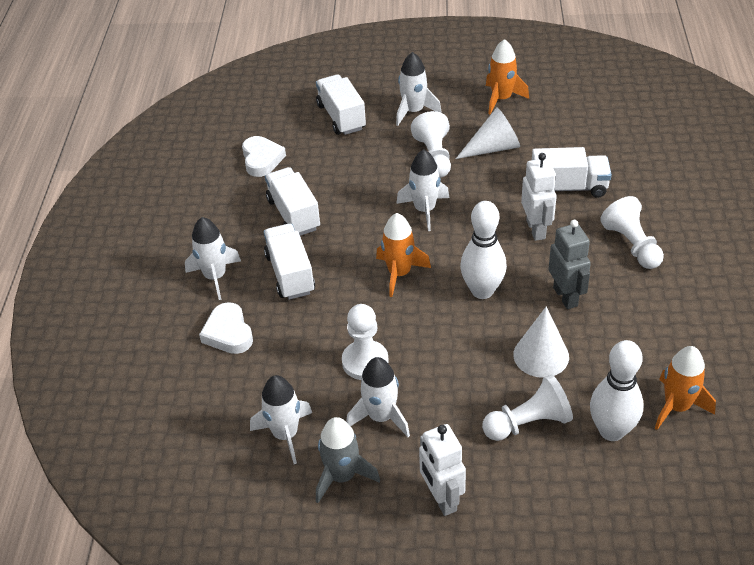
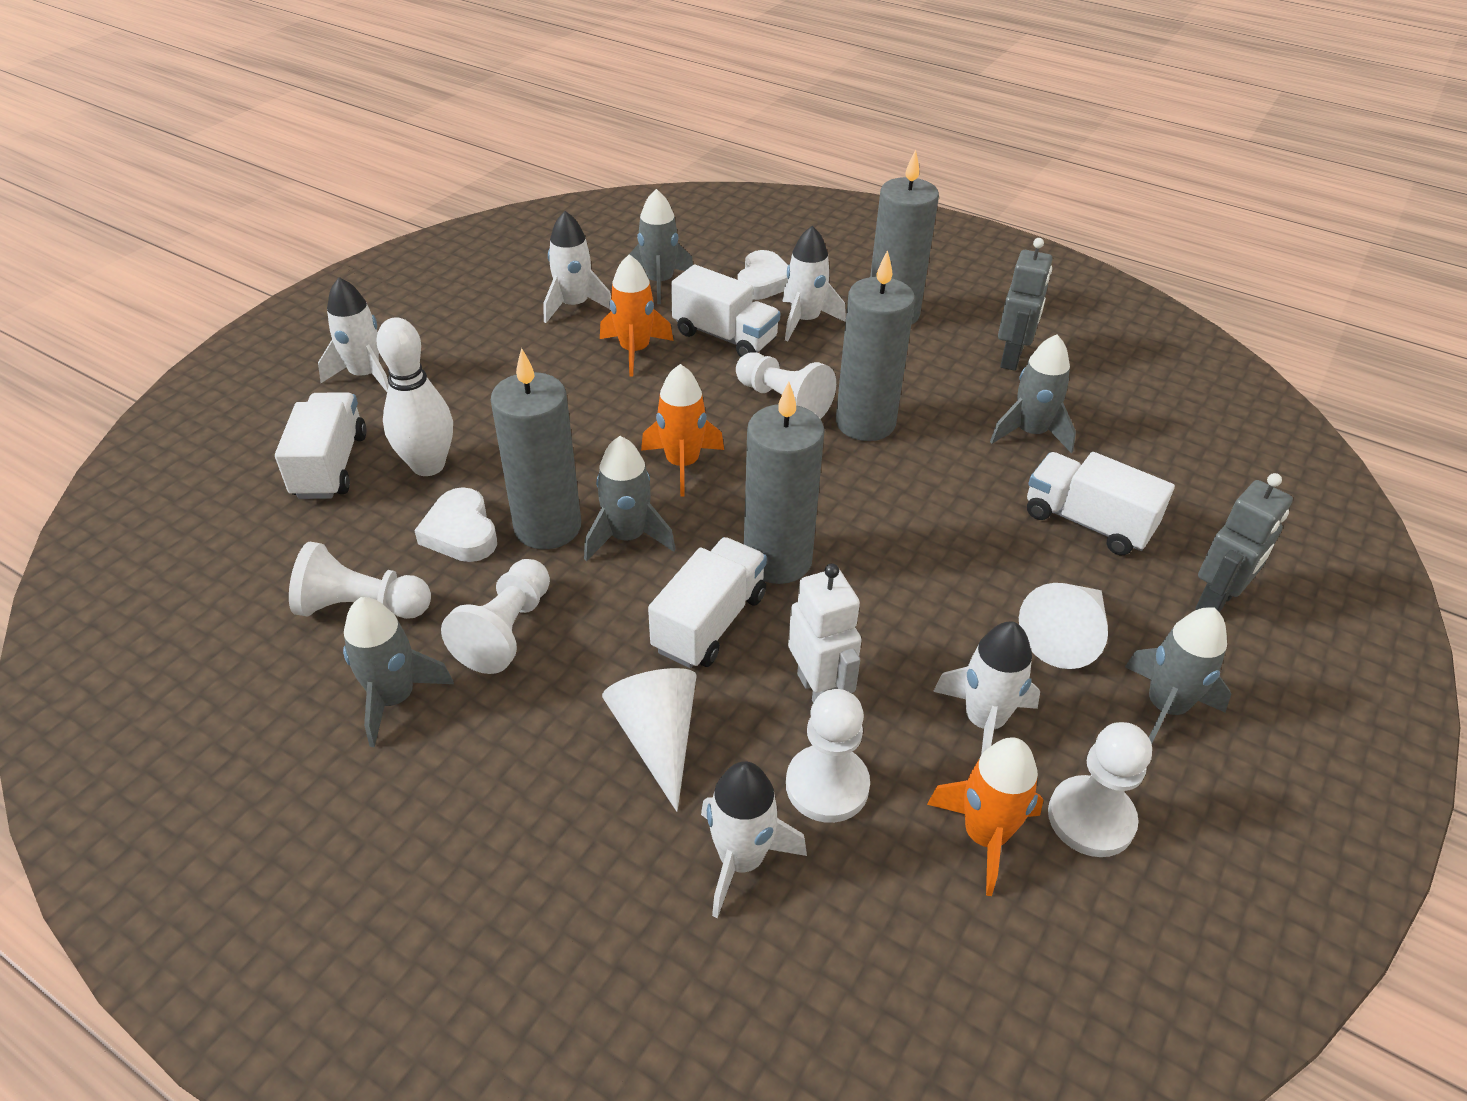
grey candle: 0 -> 4
grey robot: 1 -> 2
grey rocket: 1 -> 5
white bowling pin: 2 -> 1
white pawn: 4 -> 5
white robot: 2 -> 1

